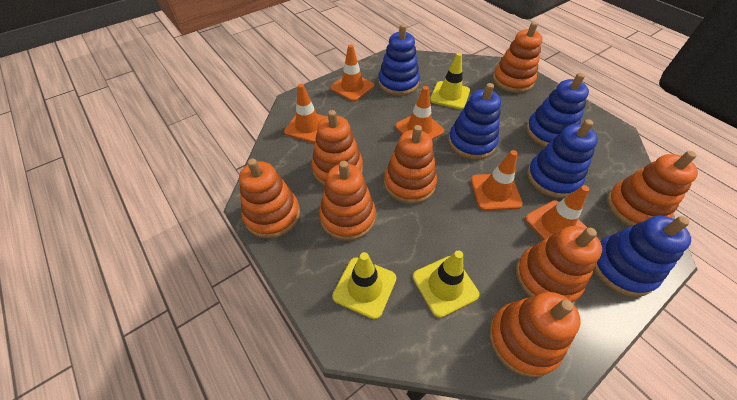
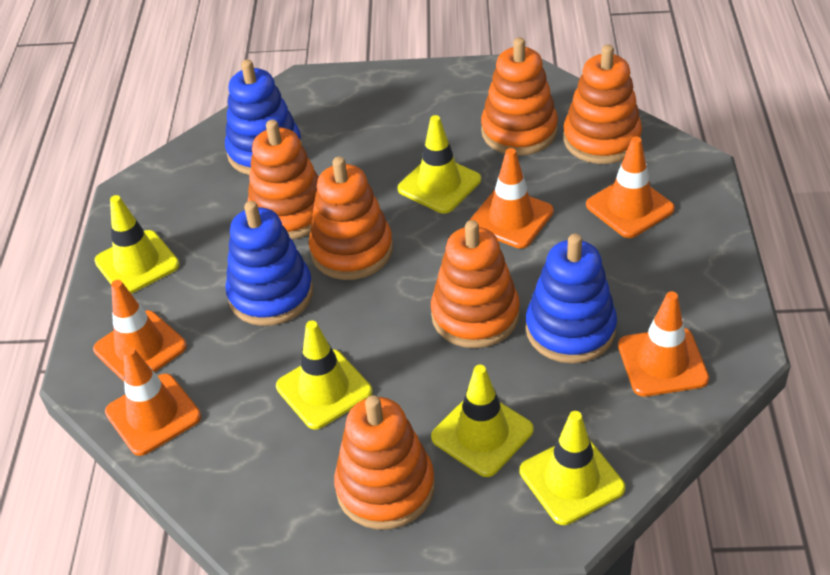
blue stacking toy: 5 -> 3
orange stacking toy: 8 -> 6
yellow traffic cone: 3 -> 5

